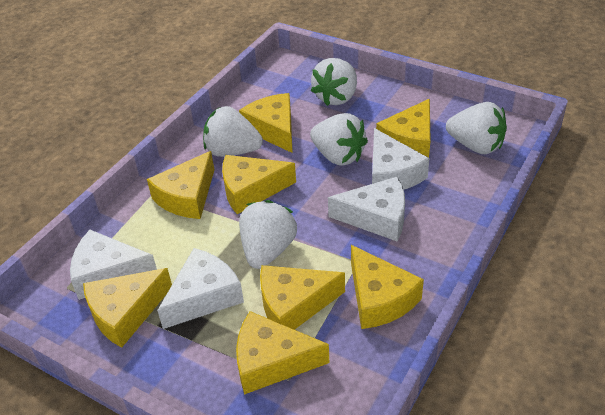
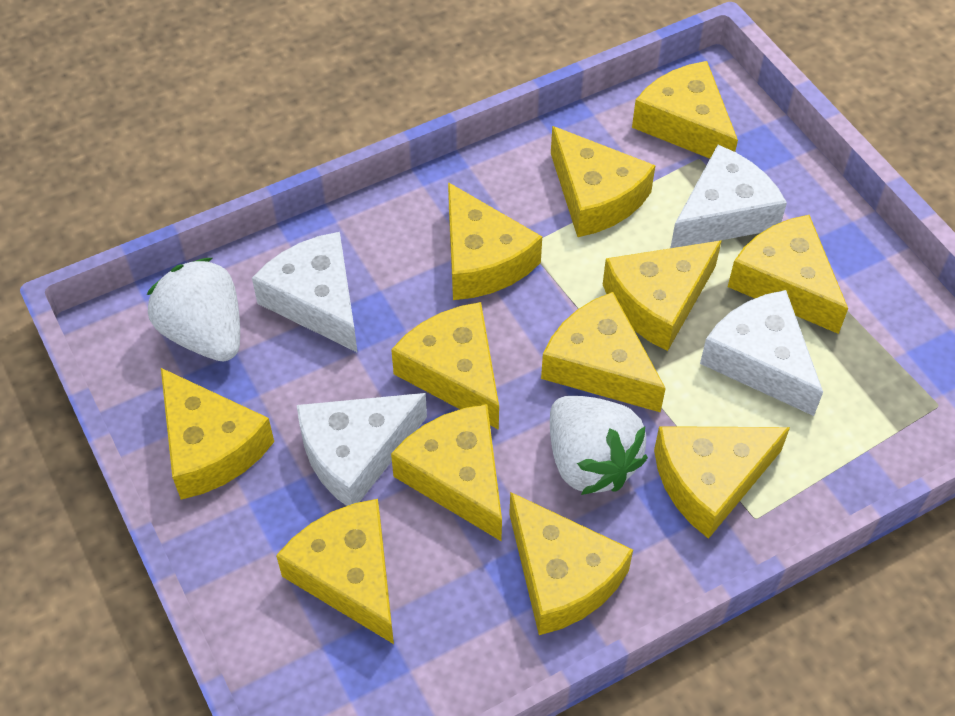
white strawberry: 5 -> 2
yellow cheese: 8 -> 12

